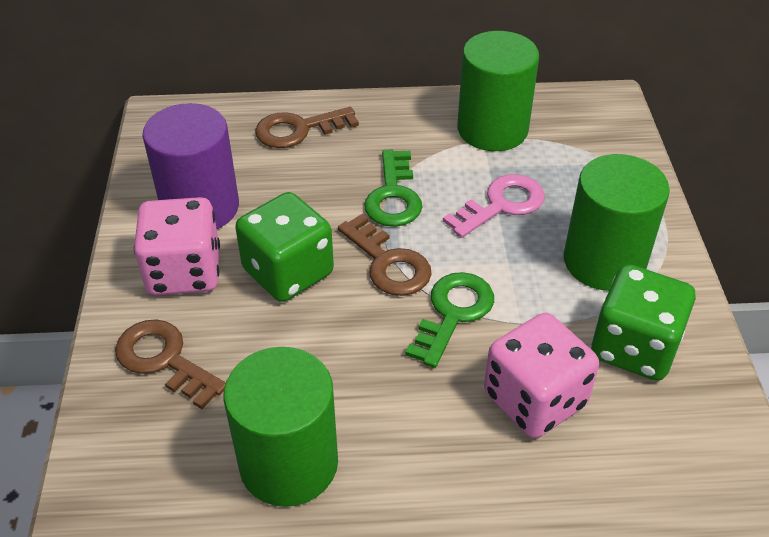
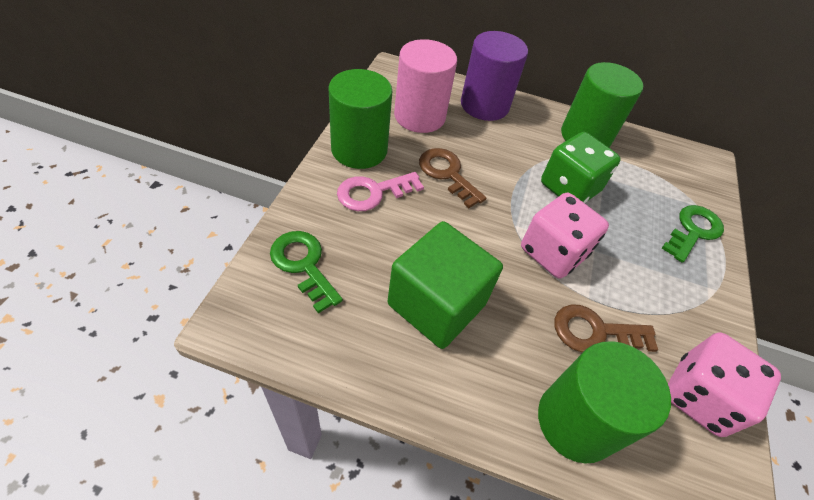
brown key: 3 -> 2
green cube: 0 -> 1
green dice: 2 -> 1
pink cylinder: 0 -> 1

